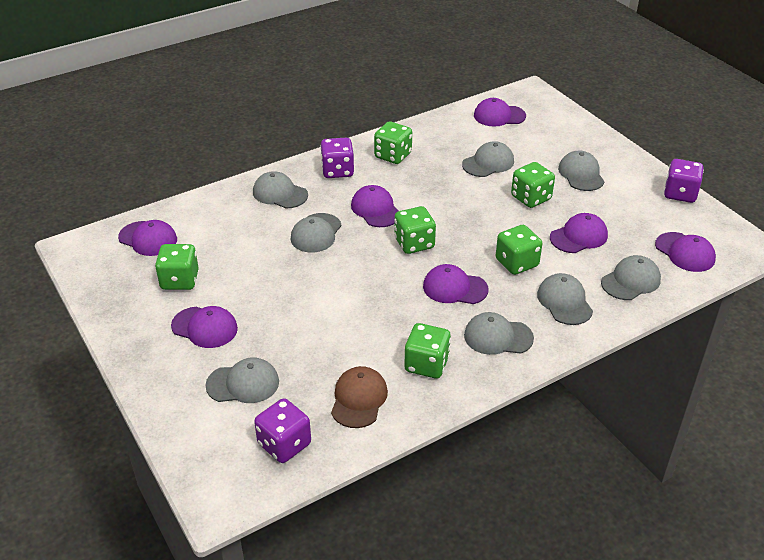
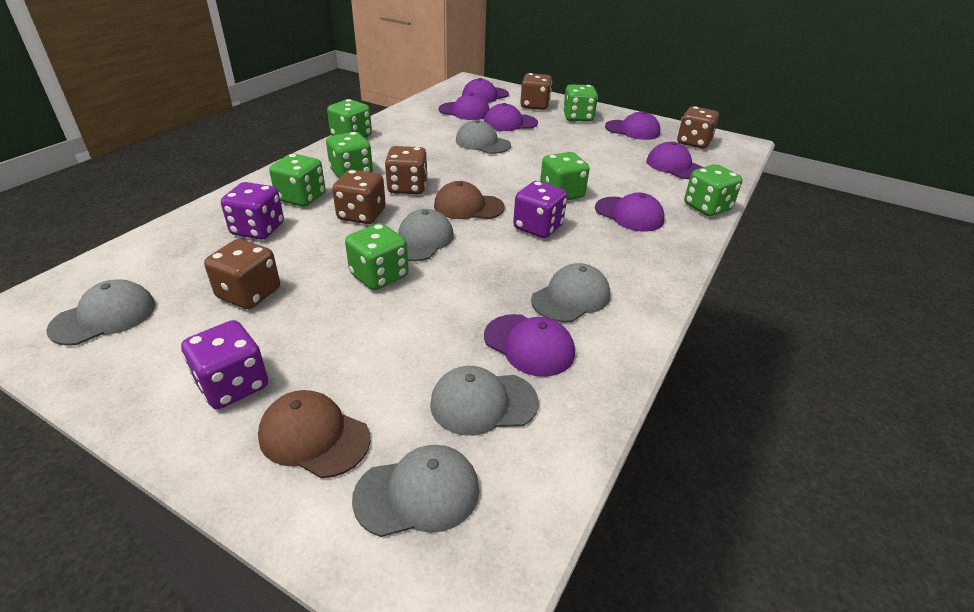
brown cap: 1 -> 2
brown dice: 0 -> 5
green dice: 6 -> 7
grey cap: 8 -> 6

